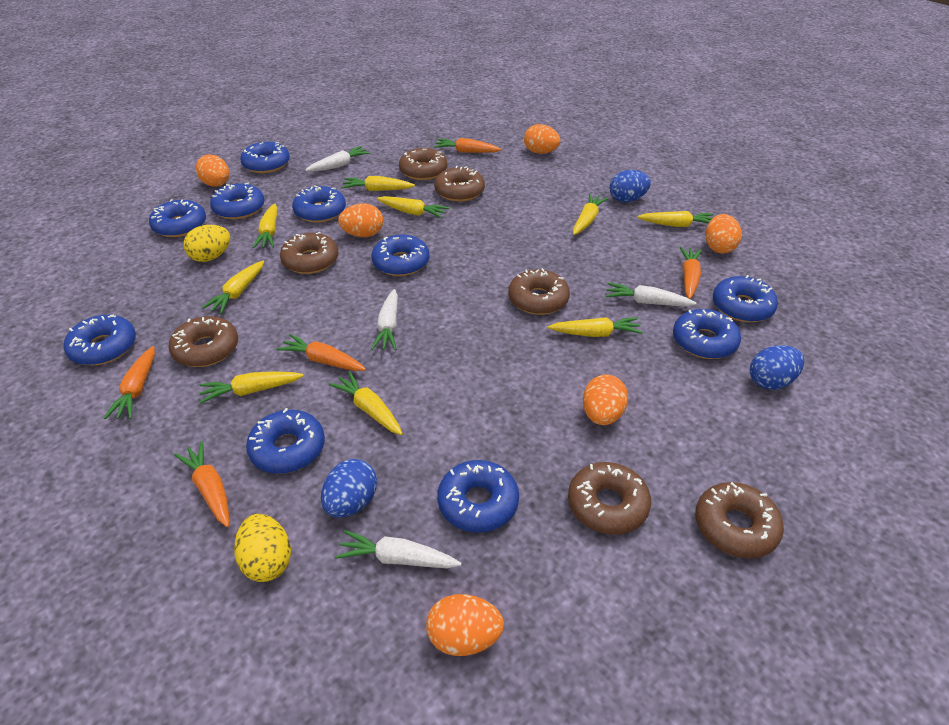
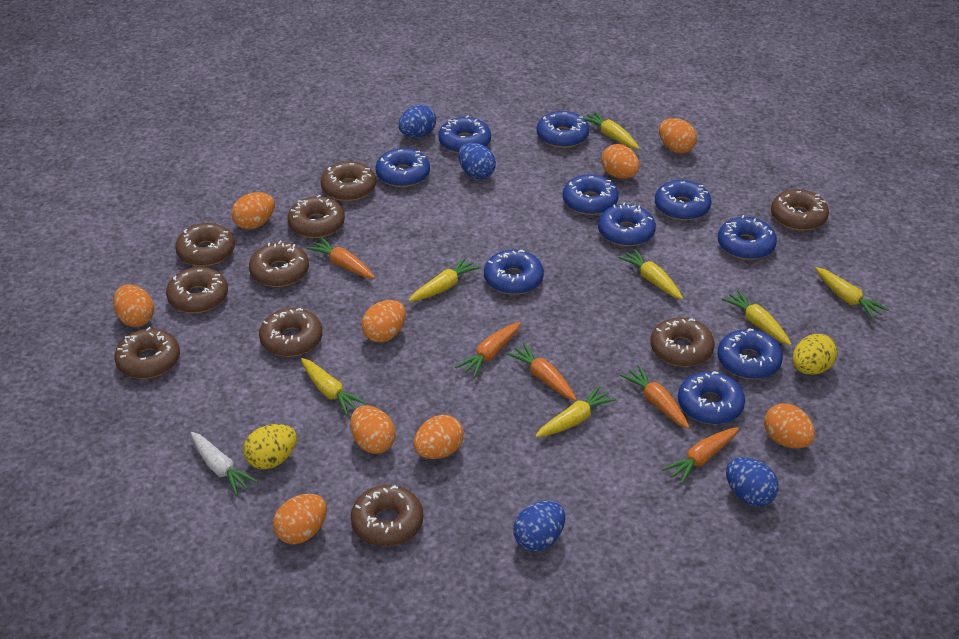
blue egg: 3 -> 4
brown donut: 7 -> 10
orange egg: 6 -> 9
white carrot: 4 -> 1
yellow carrot: 9 -> 7

